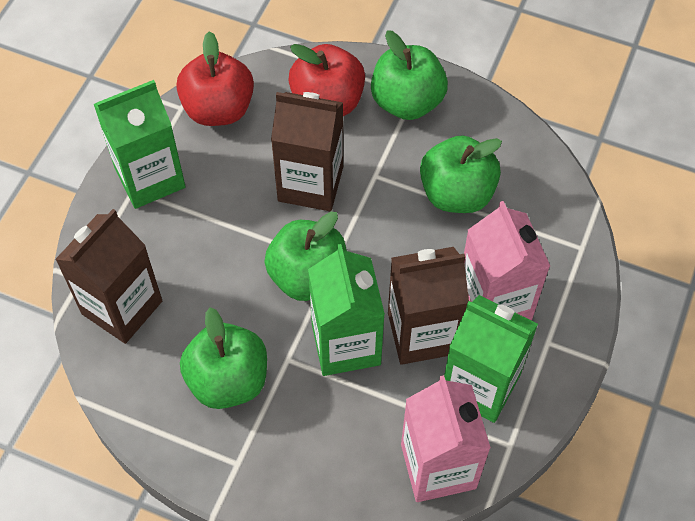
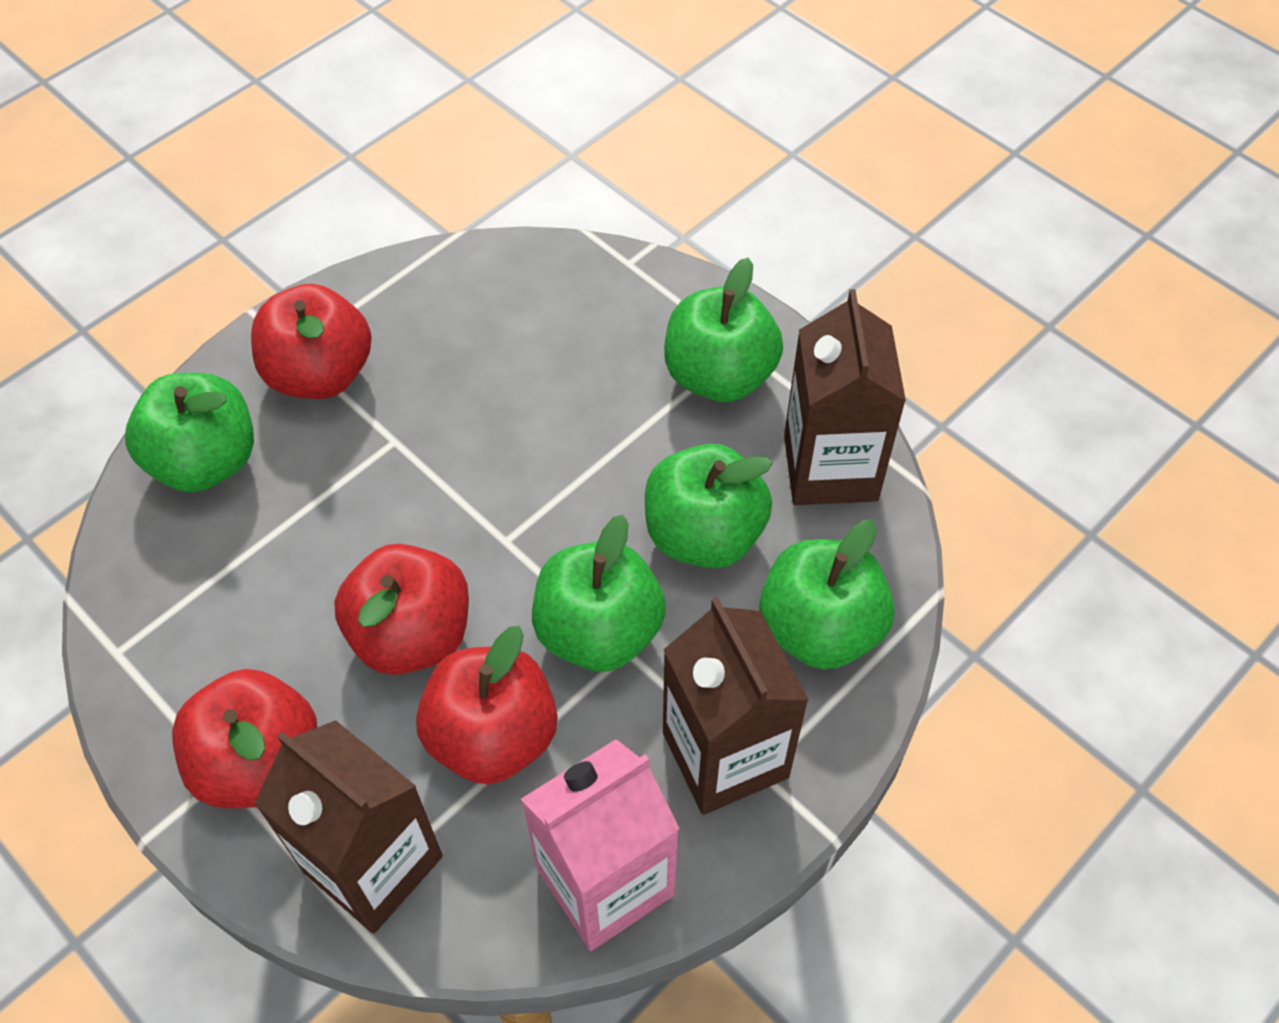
green apple: 4 -> 5
green carton: 3 -> 0
pink carton: 2 -> 1
red apple: 2 -> 4

